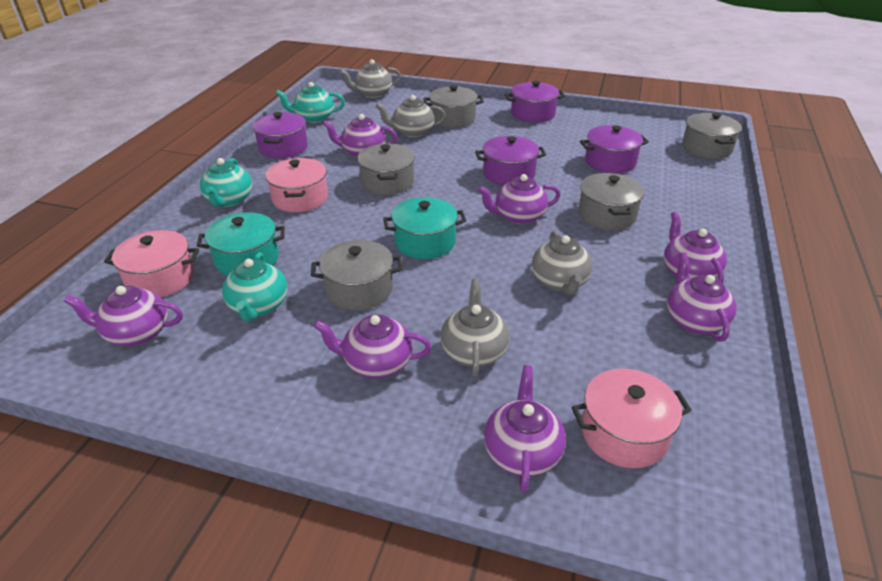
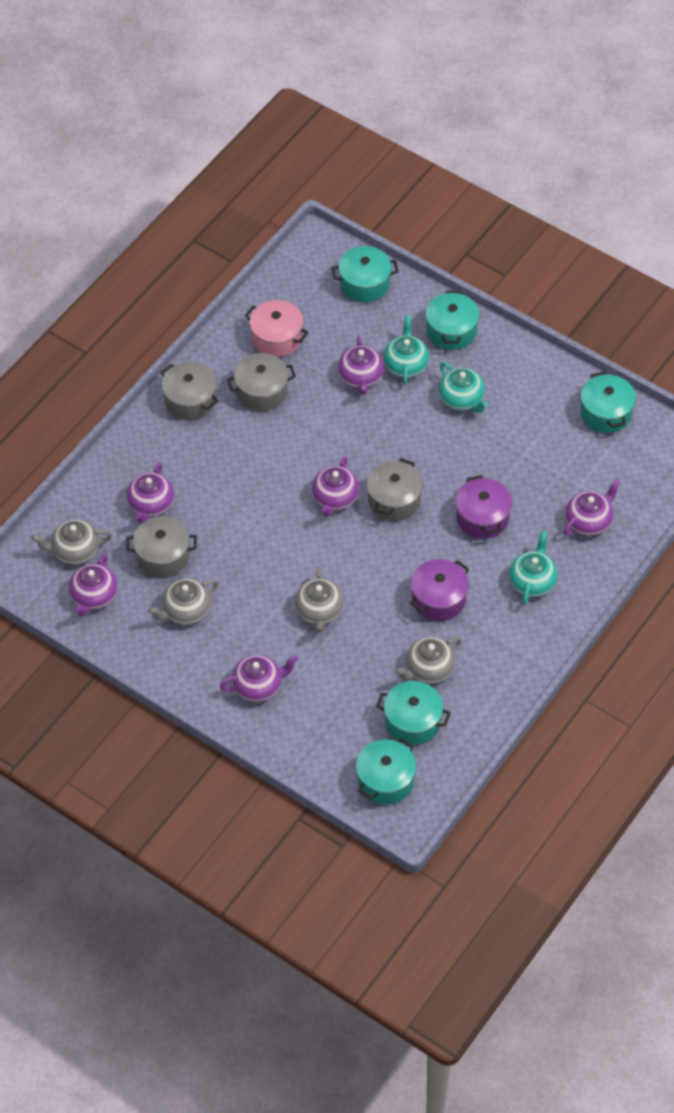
grey pot: 5 -> 4
pink pot: 3 -> 1
purple pot: 4 -> 2
purple teapot: 7 -> 6
turquoise pot: 2 -> 5

